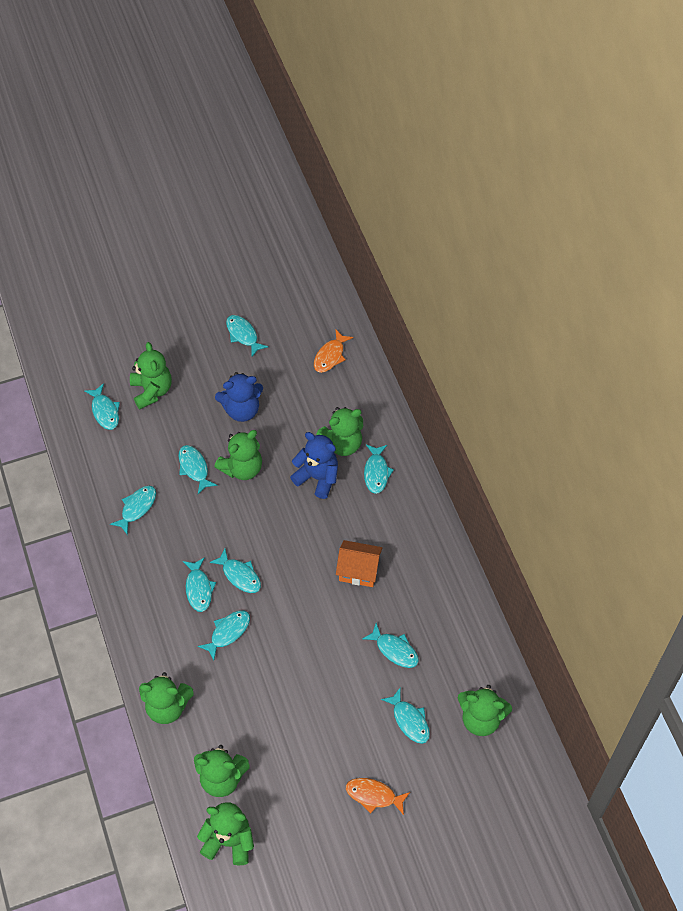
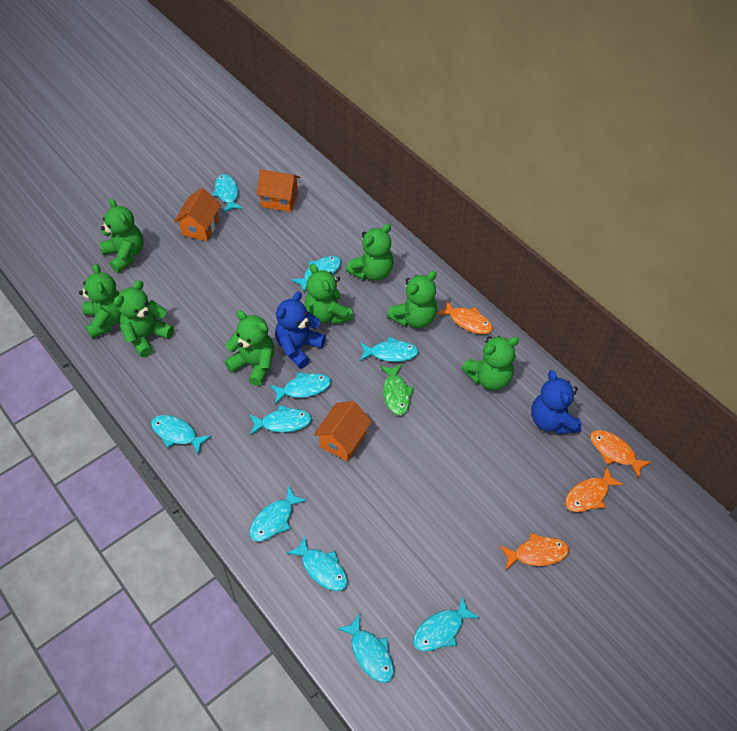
green fish: 0 -> 1
green teddy bear: 7 -> 8
orange fish: 2 -> 4
orange house: 1 -> 3

